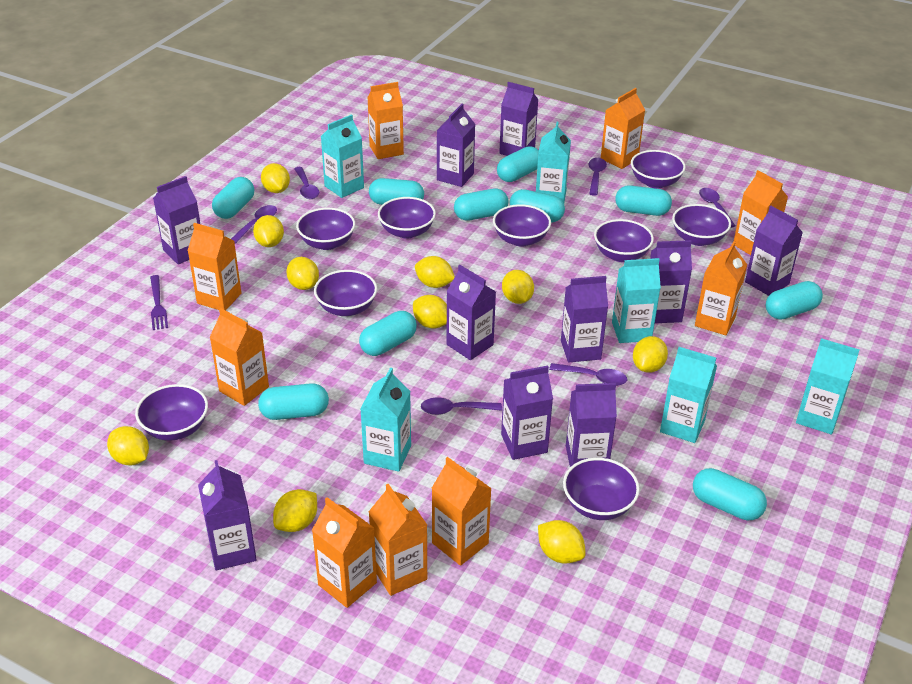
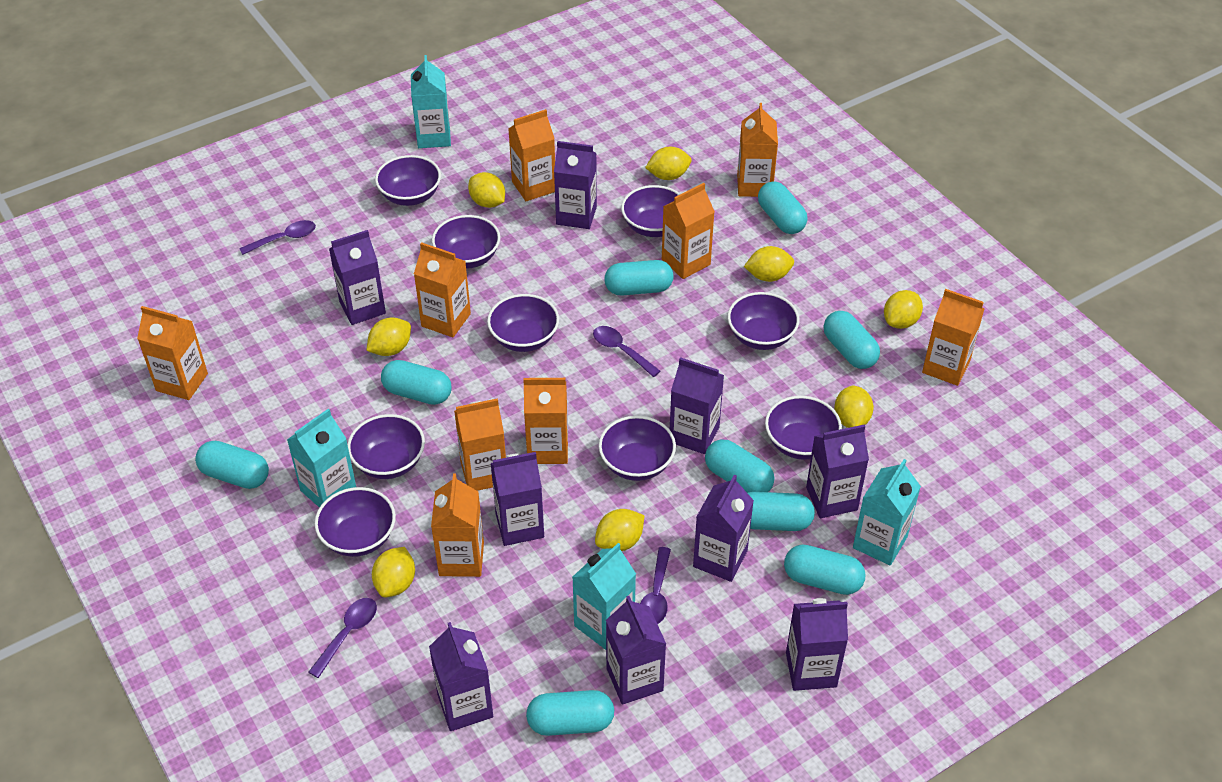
purple carton: 10 -> 9
purple fork: 1 -> 0
purple spoon: 6 -> 4
turquoise capsule: 10 -> 9
turquoise carton: 6 -> 4
yellow lemon: 10 -> 8

